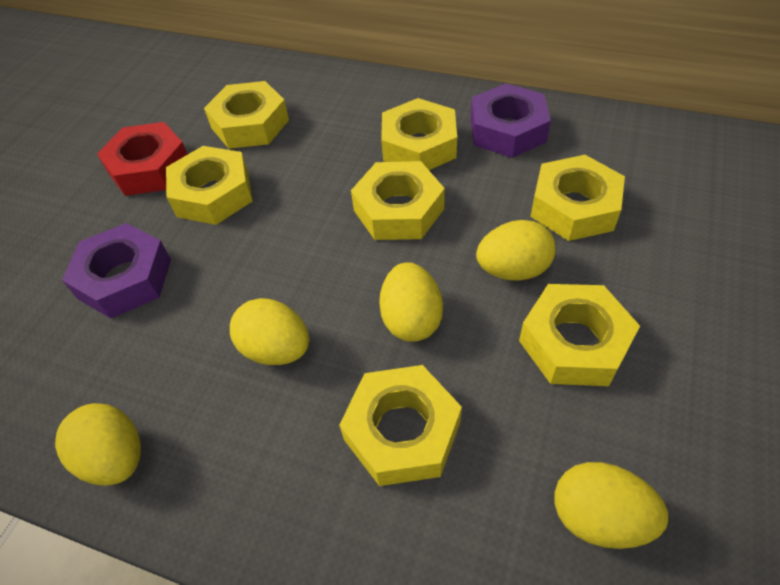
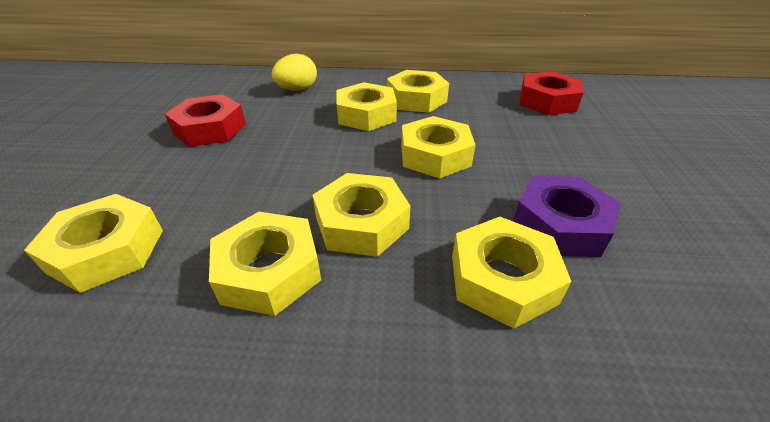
purple nut: 2 -> 1
red nut: 1 -> 2
yellow egg: 5 -> 1

